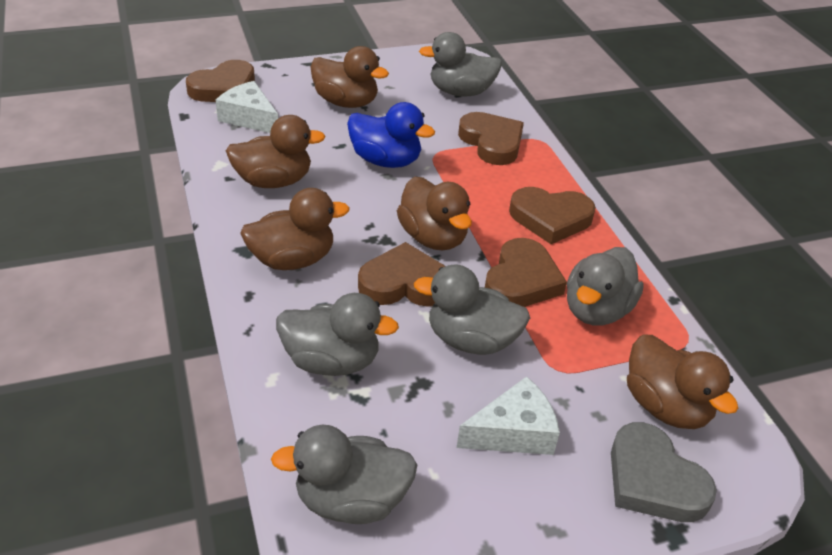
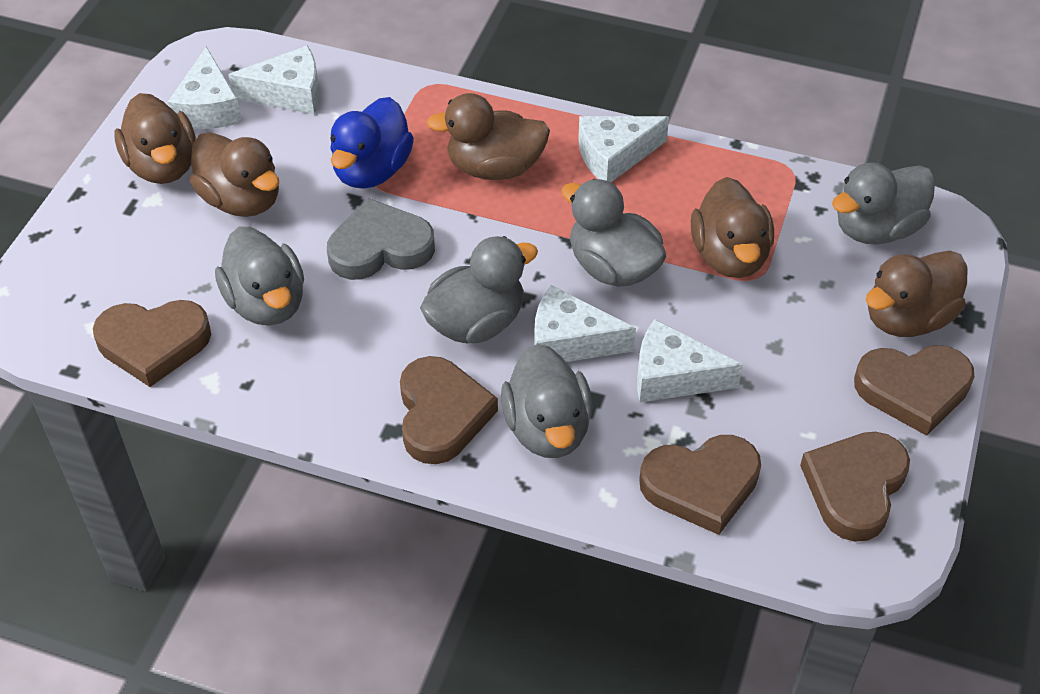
white cheese: 2 -> 5

